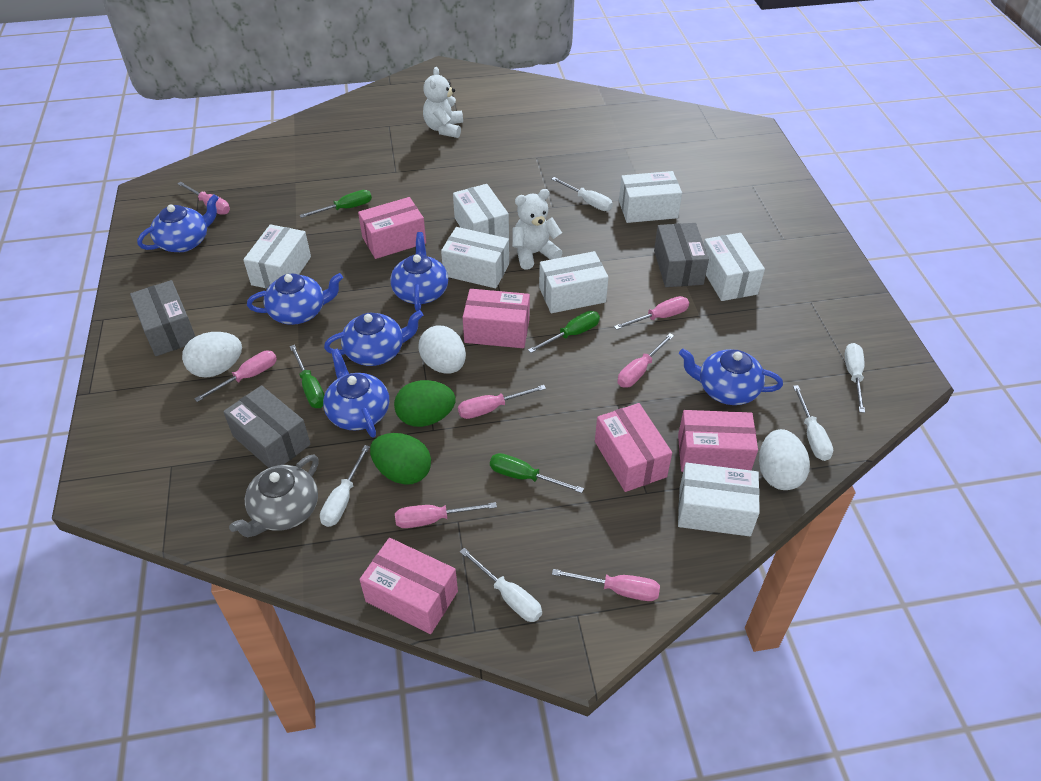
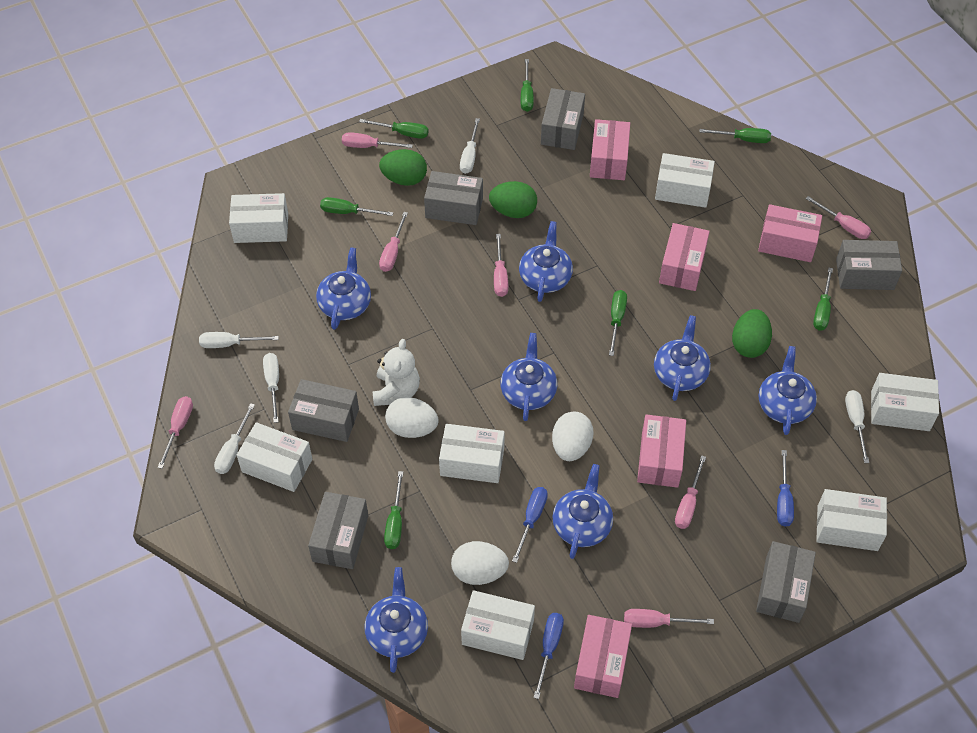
blue screwdriver: 0 -> 3
blue teapot: 6 -> 7
green egg: 2 -> 3
green screwdriver: 4 -> 7
grey box: 3 -> 6
grey teapot: 1 -> 0
white teddy bear: 2 -> 1

